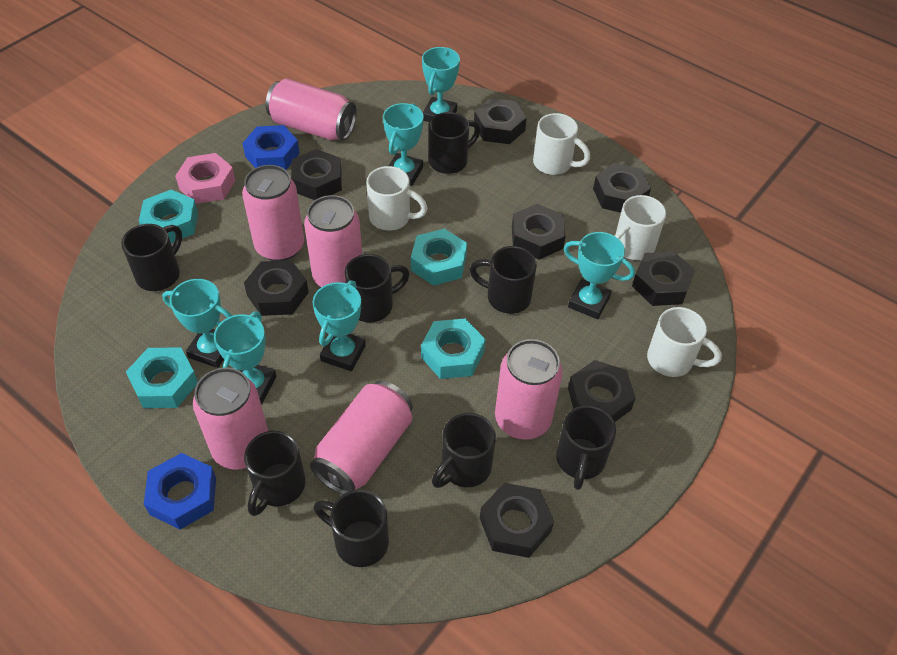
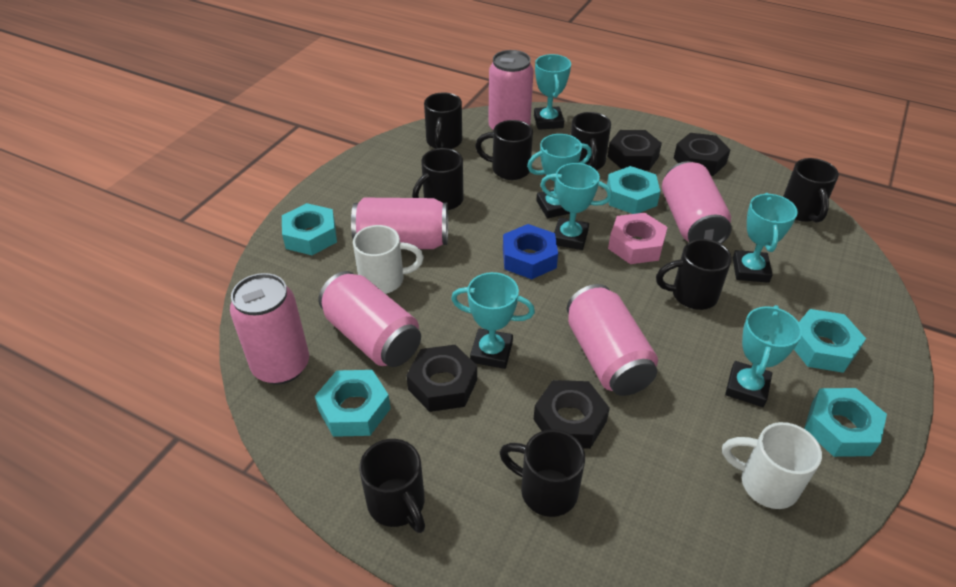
black nut: 8 -> 4
blue nut: 2 -> 1
turquoise nut: 4 -> 5
white mug: 4 -> 2

